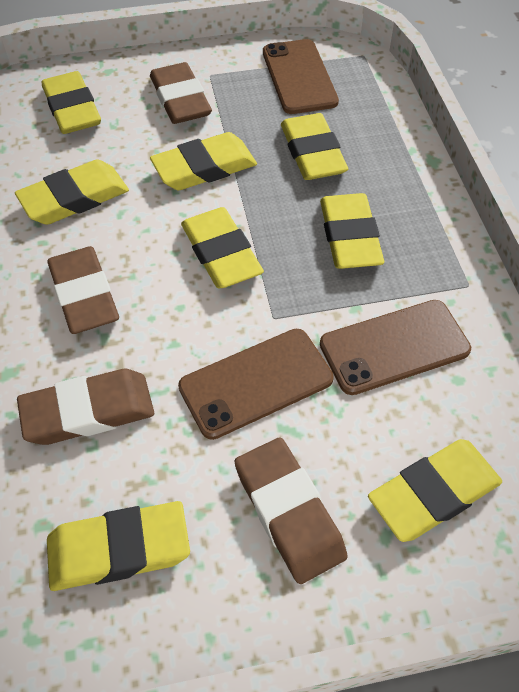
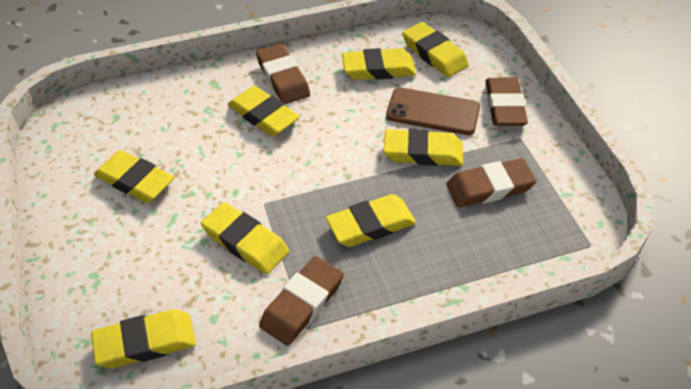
brown phone: 3 -> 1

